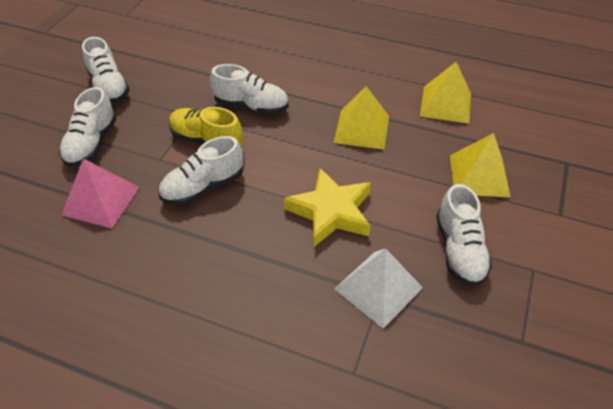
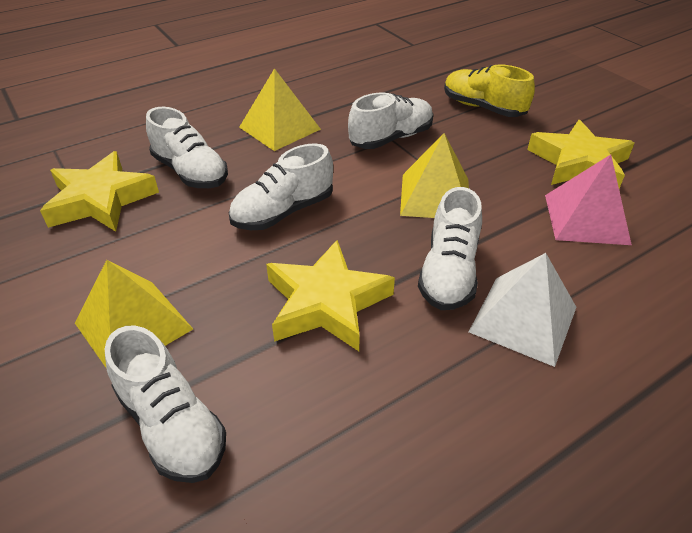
yellow star: 1 -> 3

